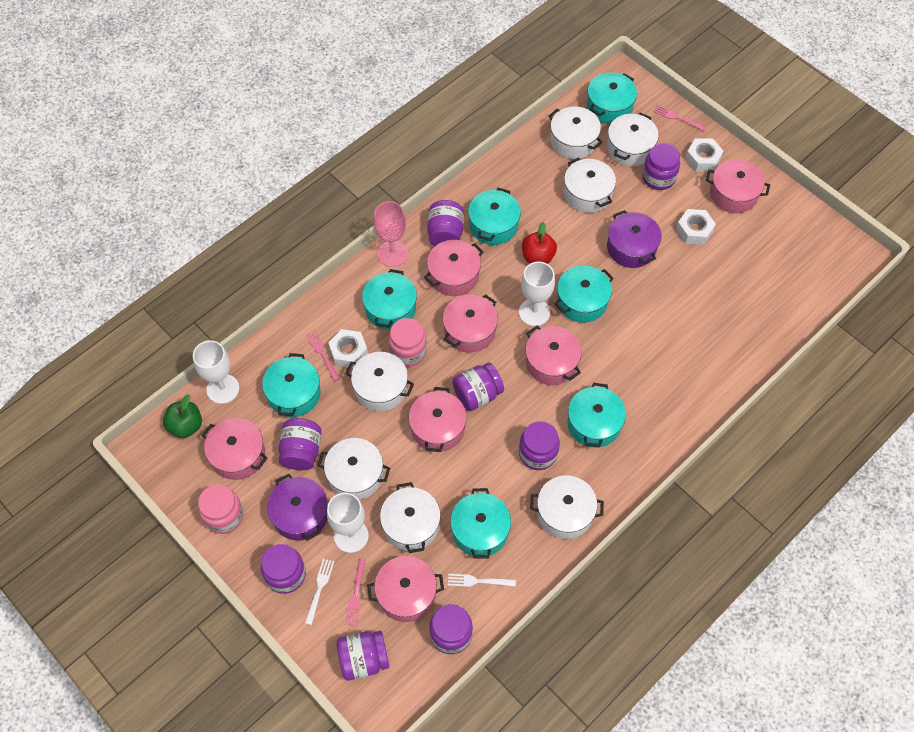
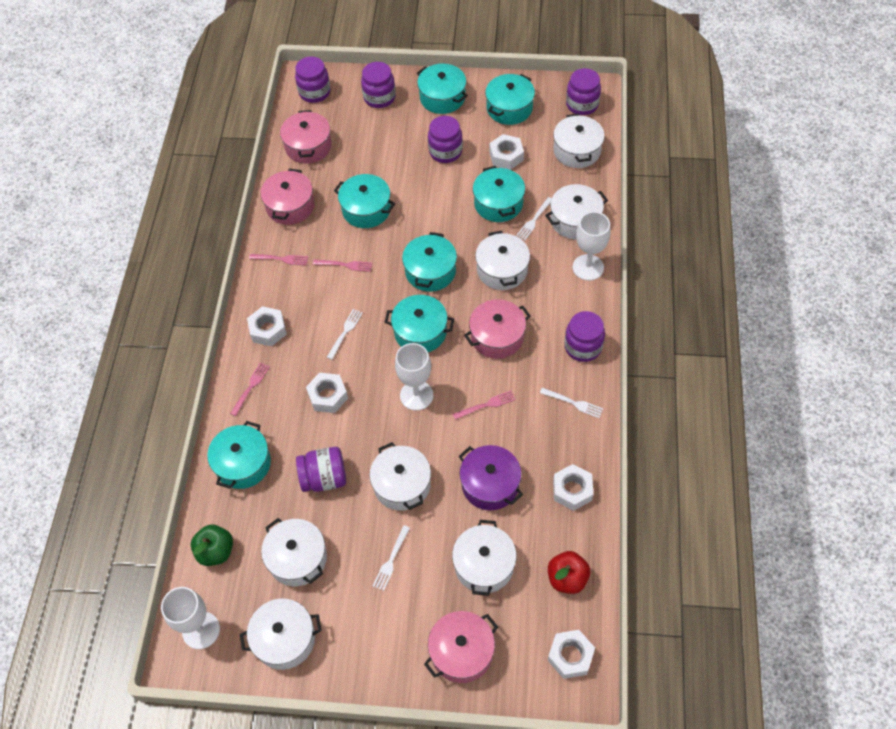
pink fork: 3 -> 4
pink goblet: 1 -> 0
pink jar: 2 -> 0
pink pot: 7 -> 4
purple jar: 8 -> 6
purple pot: 2 -> 1
white fork: 2 -> 4
white nut: 3 -> 5

